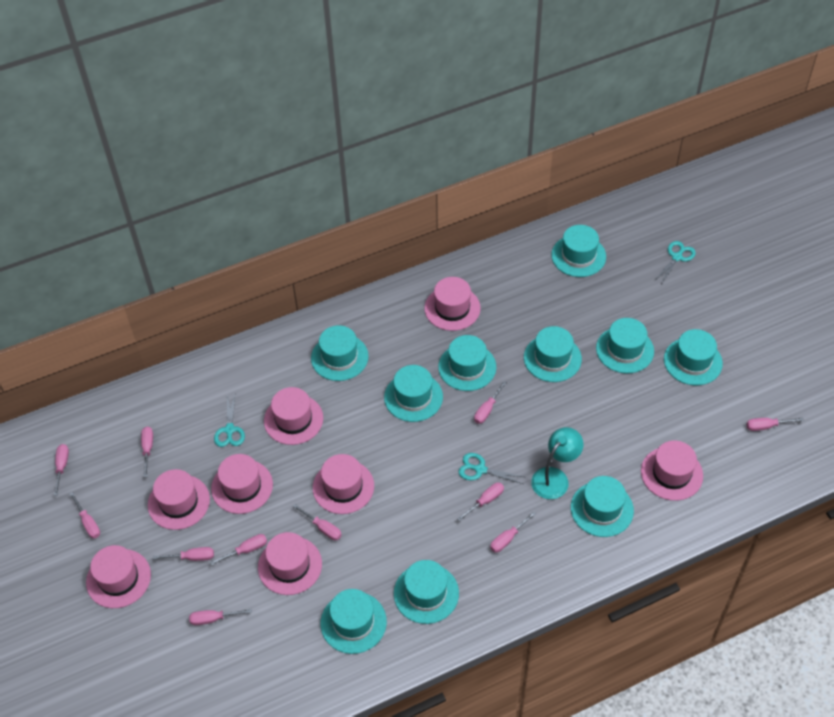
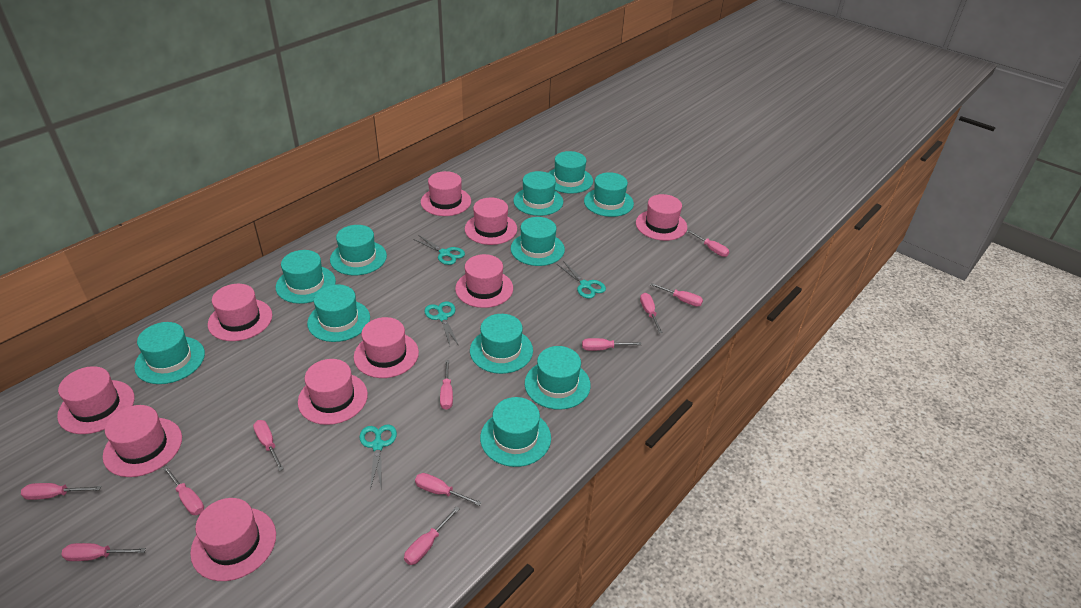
pink hat: 8 -> 10
turquoise hat: 10 -> 11
turquoise lamp: 1 -> 0
turquoise scissors: 3 -> 4

